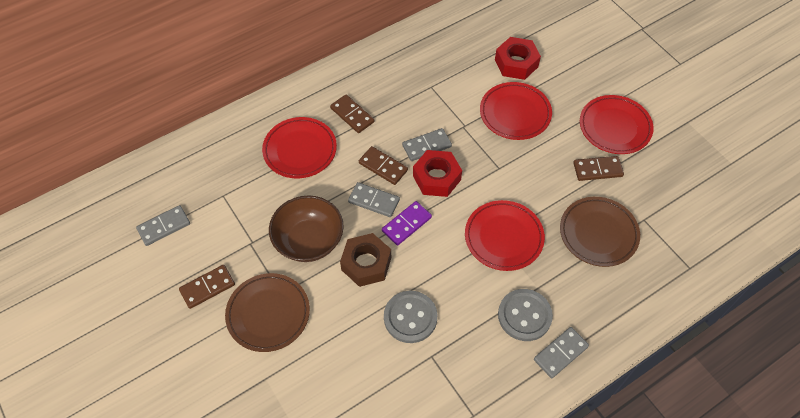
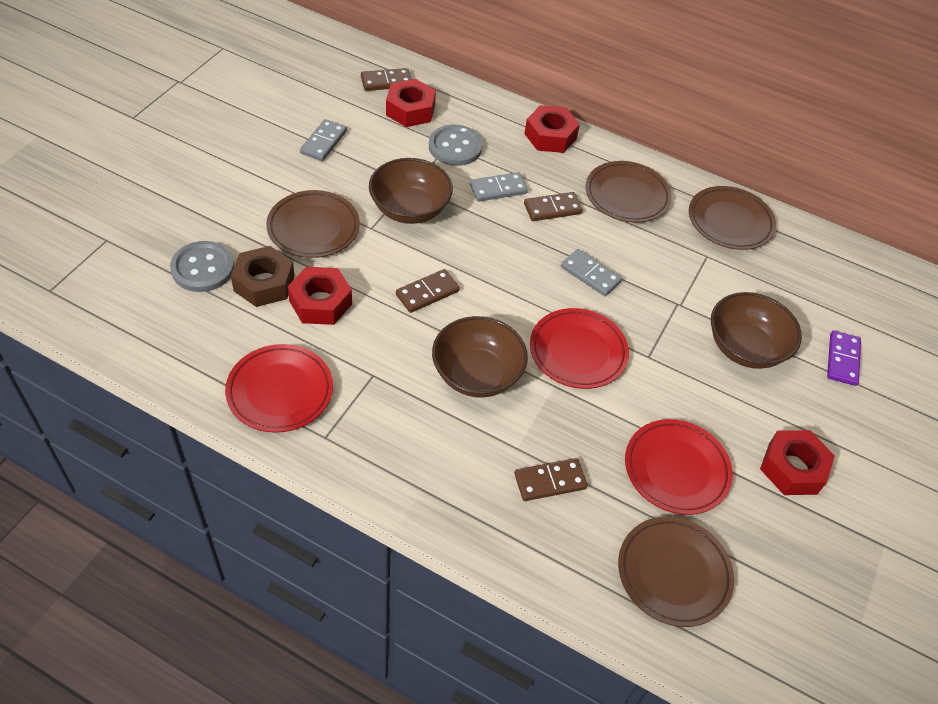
brown bowl: 1 -> 3
brown plate: 2 -> 4
grey domino: 4 -> 3
red nut: 2 -> 4
red plate: 4 -> 3

